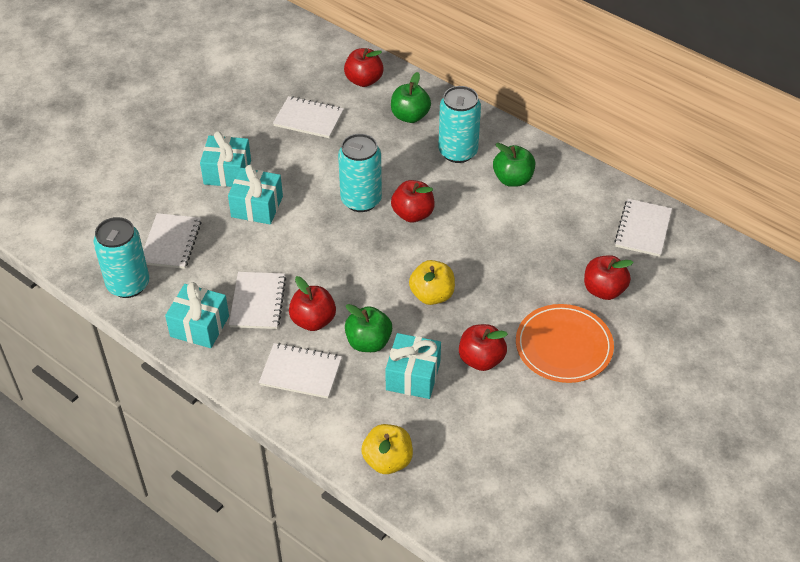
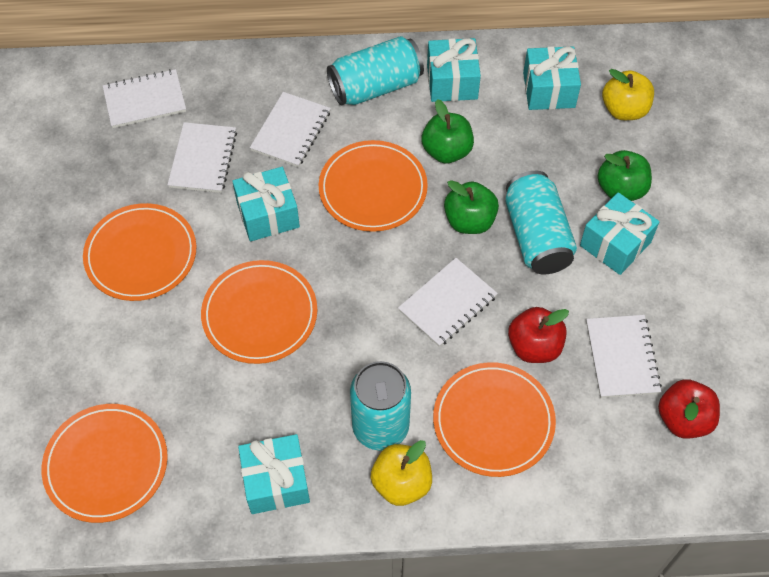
orange plate: 1 -> 5
red apple: 5 -> 2
turquoise gift: 4 -> 5

